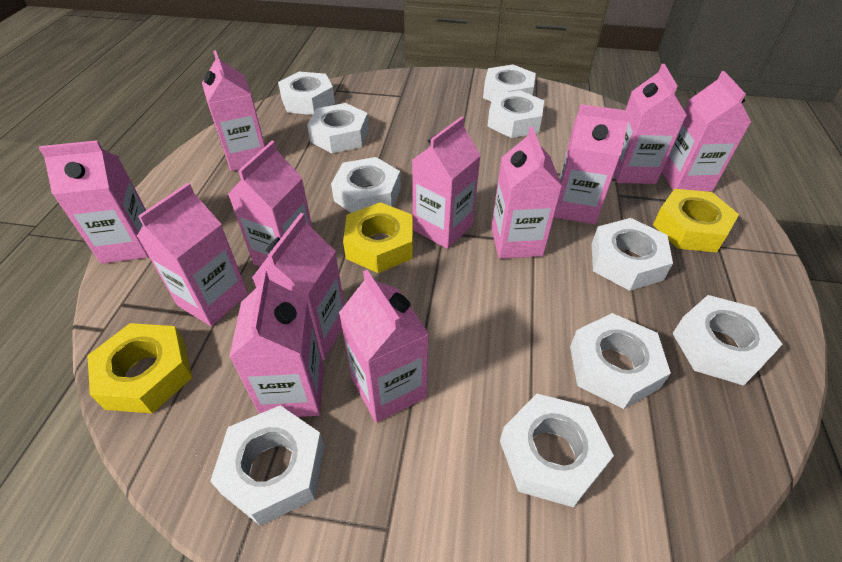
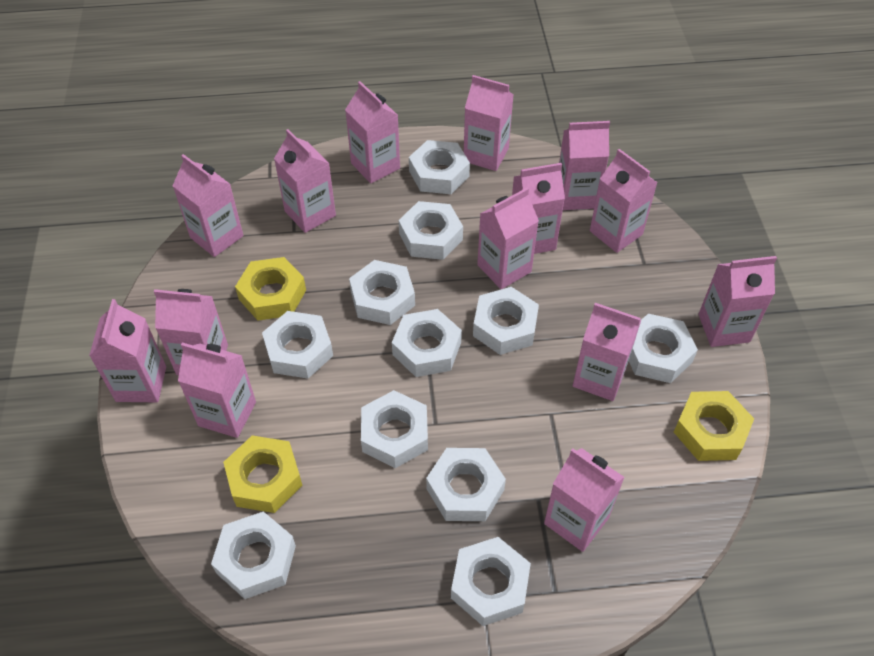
pink carton: 12 -> 14
white nut: 10 -> 11

